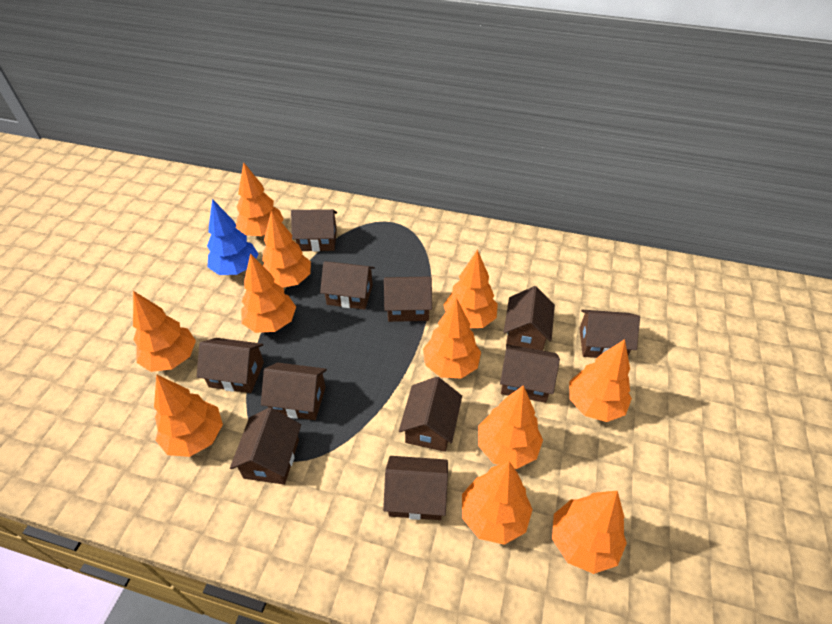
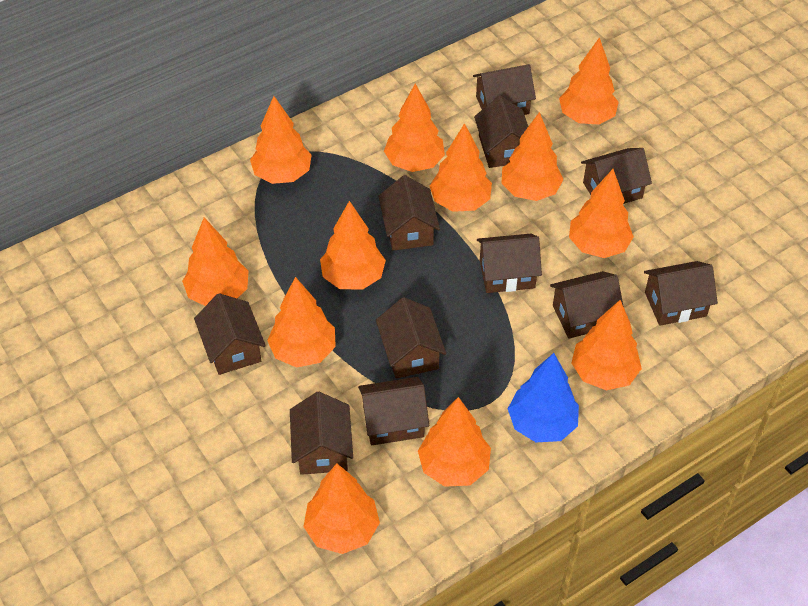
orange tree: 11 -> 12

